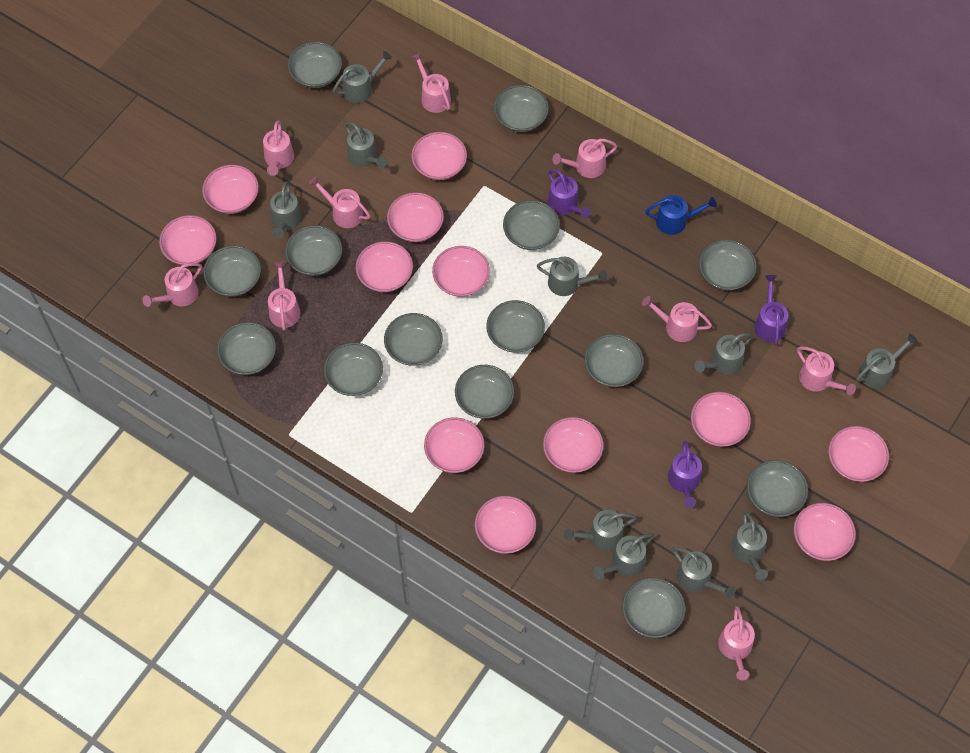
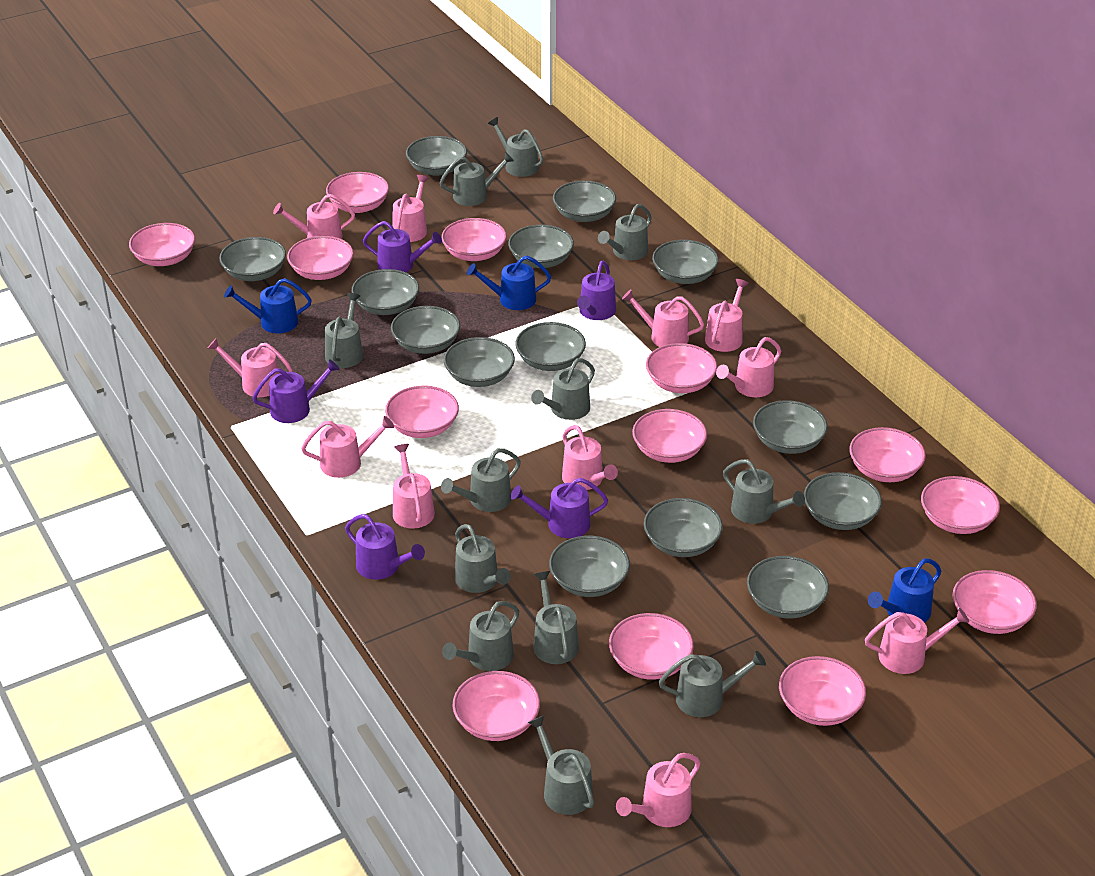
blue watering can: 1 -> 3
grey watering can: 10 -> 12
pink bowl: 12 -> 13
pink watering can: 9 -> 11
purple watering can: 3 -> 5

